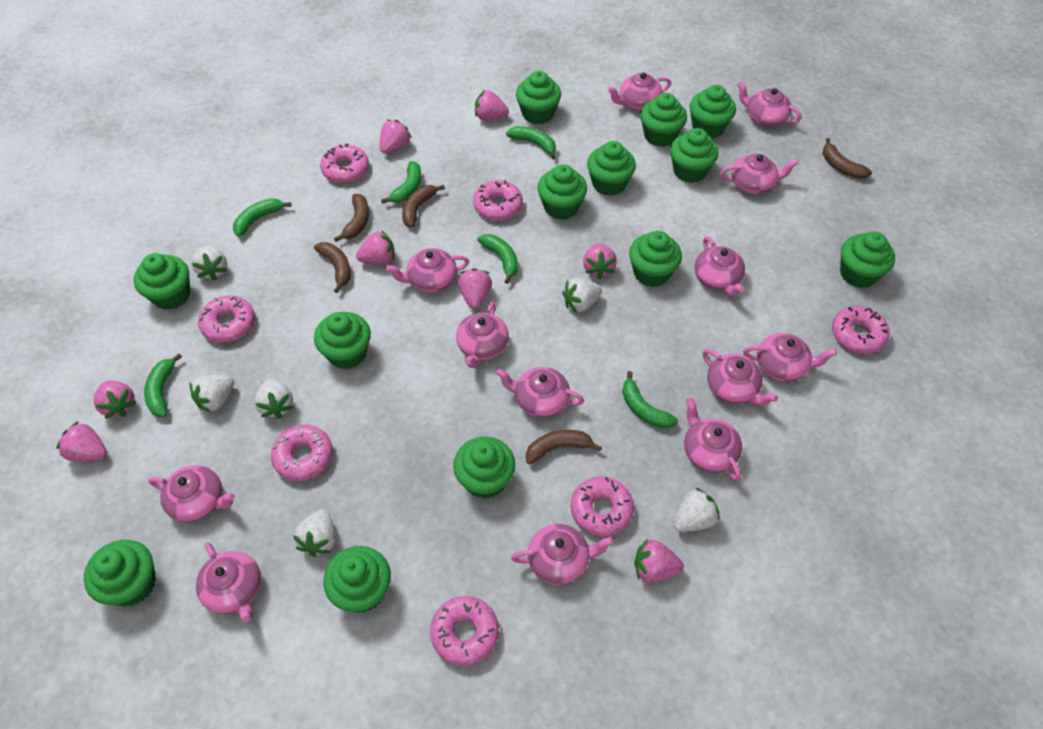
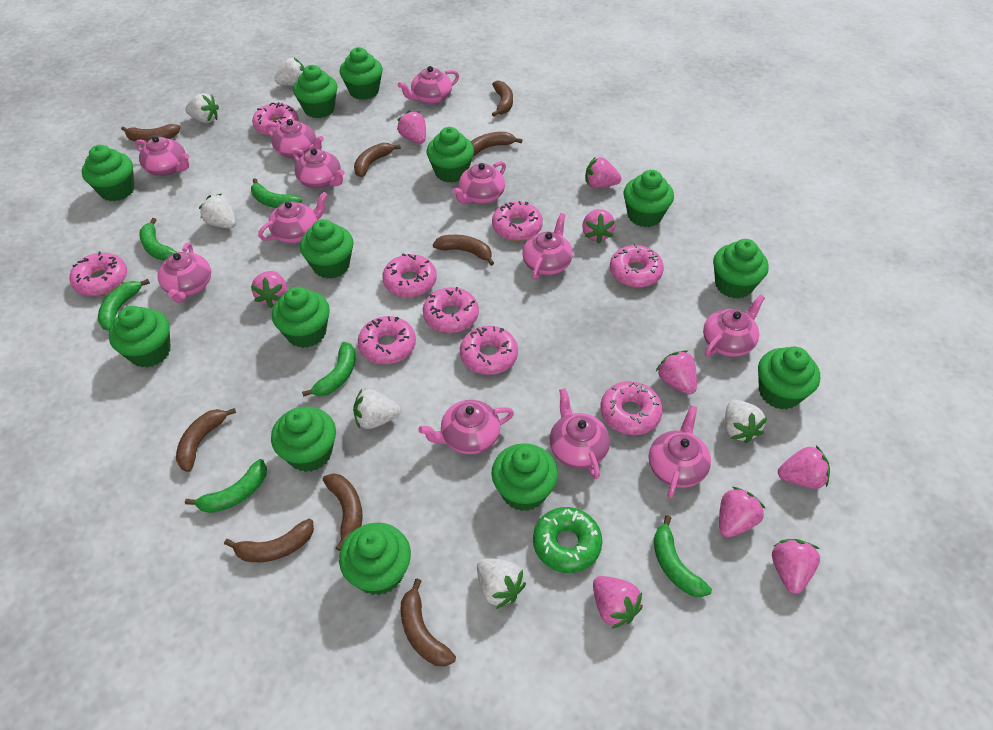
brown banana: 5 -> 9
green donut: 0 -> 1
pink donut: 7 -> 9
pink strawberry: 8 -> 9
pink teapot: 13 -> 12

